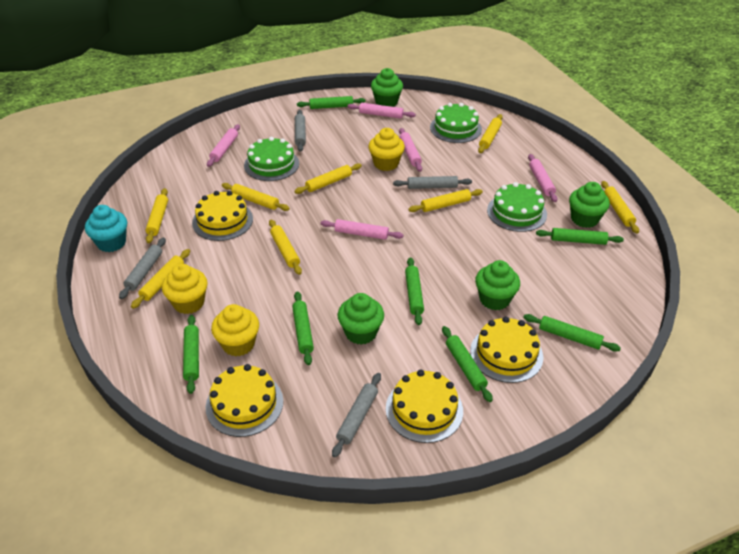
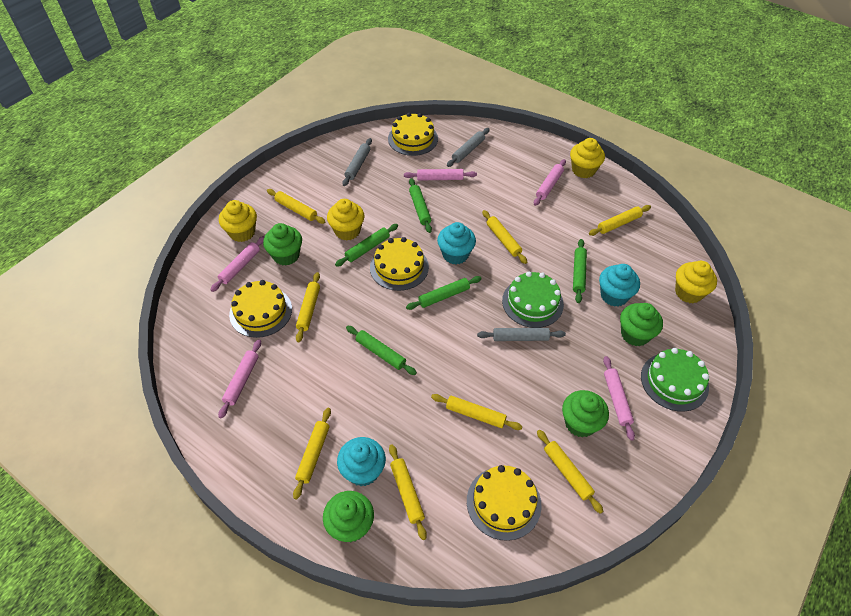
green cake: 3 -> 2
green rolling pin: 7 -> 5
grey rolling pin: 4 -> 3
turquoise cupcake: 1 -> 3
yellow cupcake: 3 -> 4

